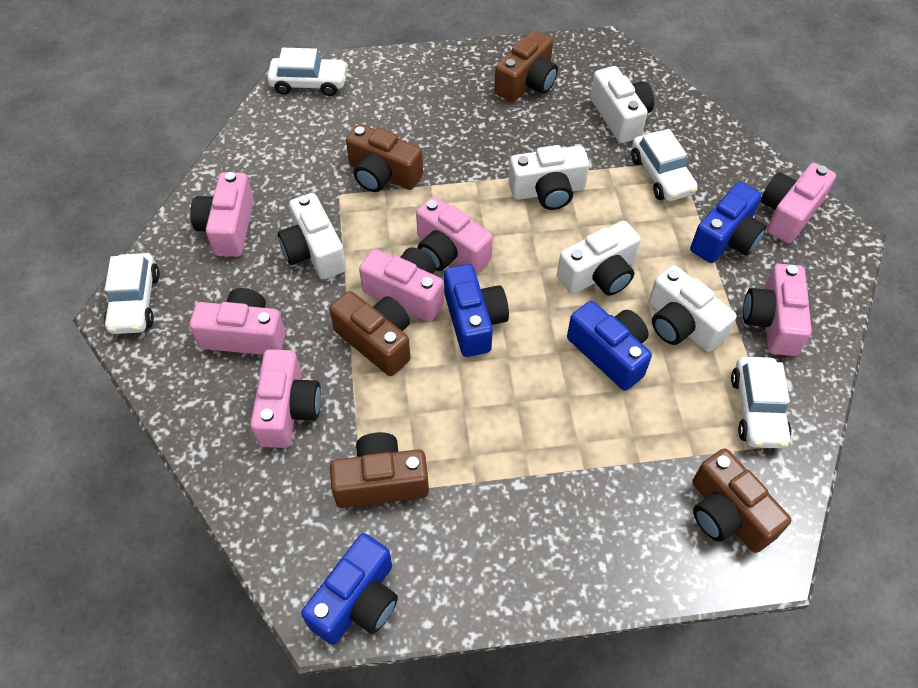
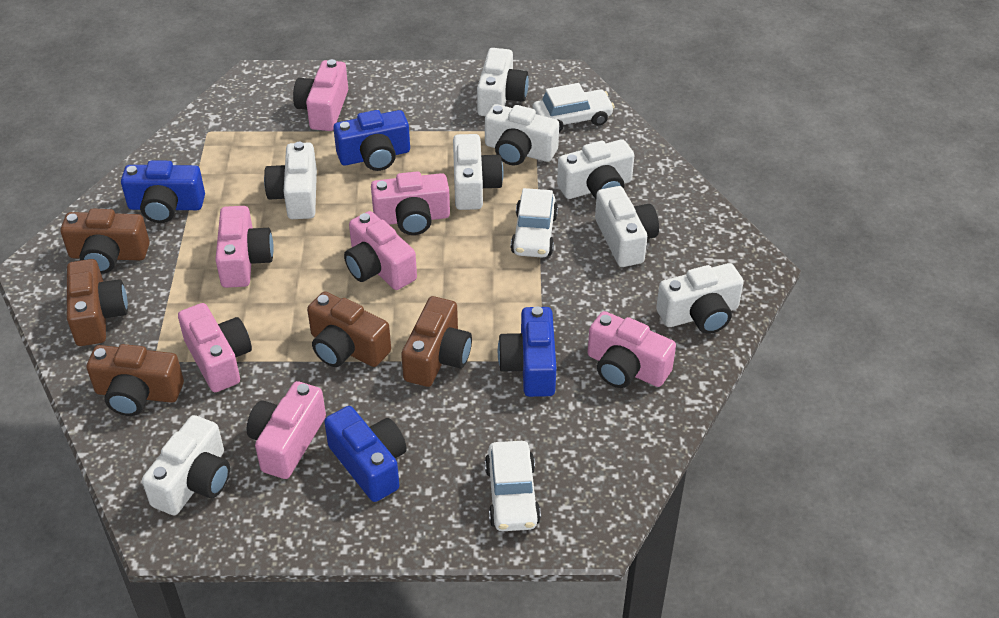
white camera: 5 -> 8
white car: 4 -> 3

